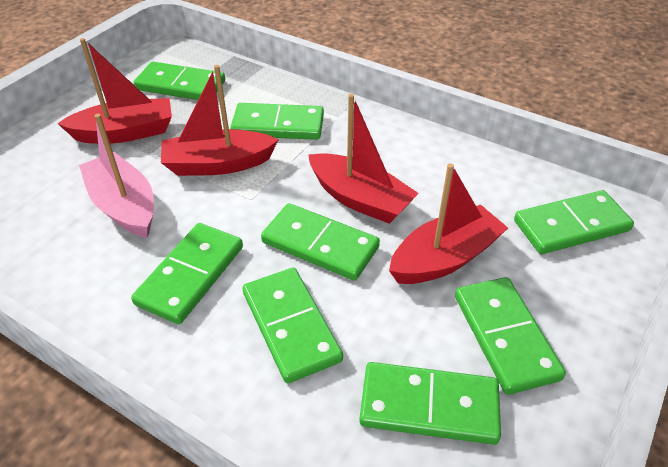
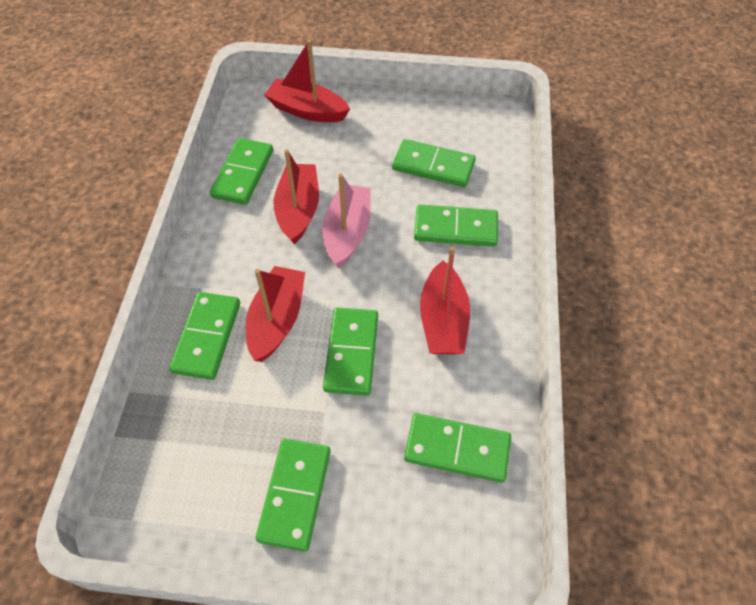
green domino: 8 -> 7

